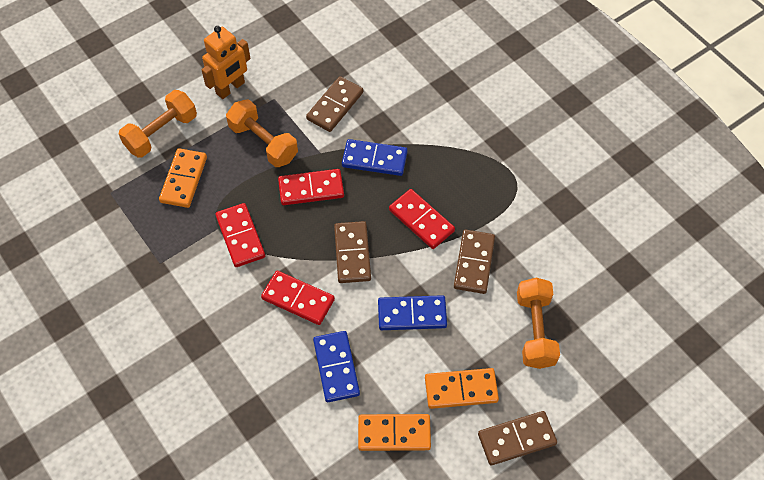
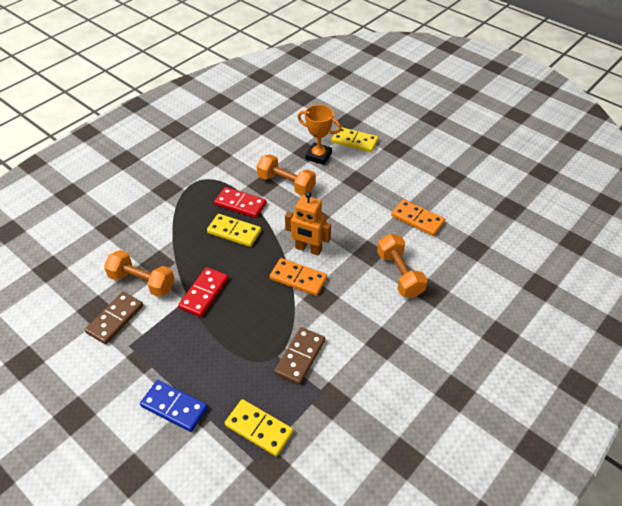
blue domino: 3 -> 1
brown domino: 4 -> 2
orange domino: 3 -> 2
orange trophy: 0 -> 1
red domino: 4 -> 2
yellow domino: 0 -> 3

